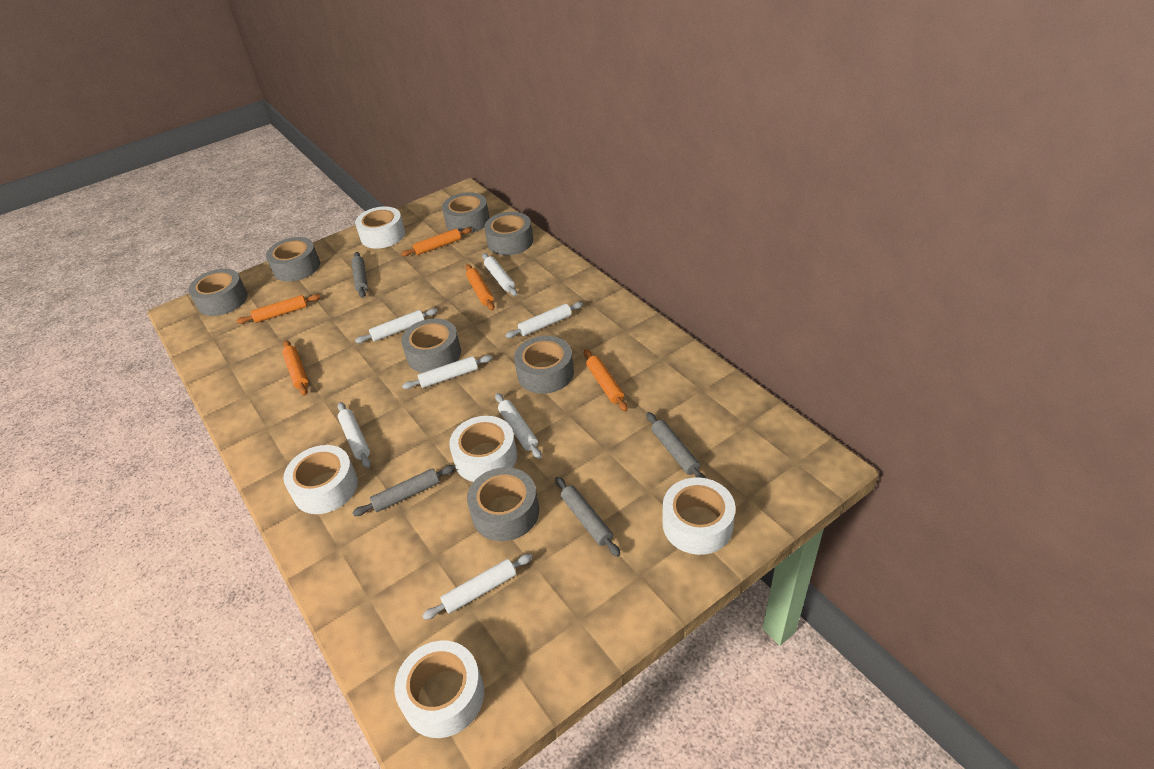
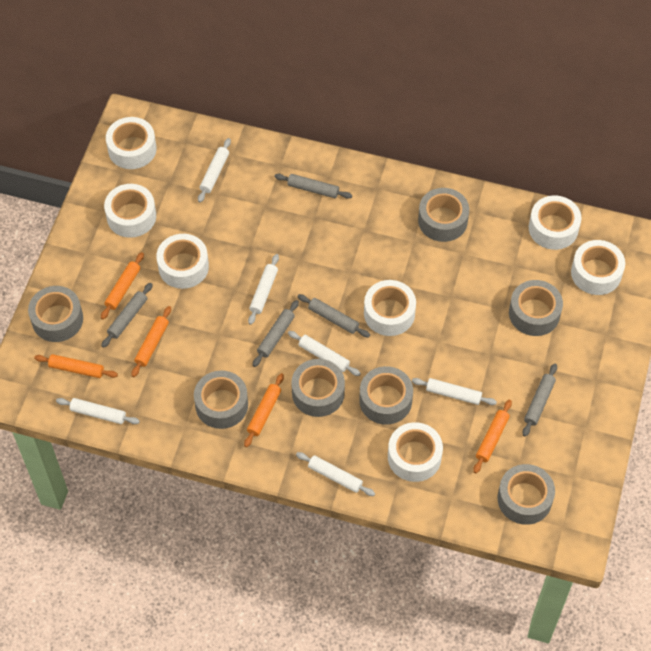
grey rolling pin: 4 -> 5
white rolling pin: 7 -> 6
white tape: 5 -> 7

